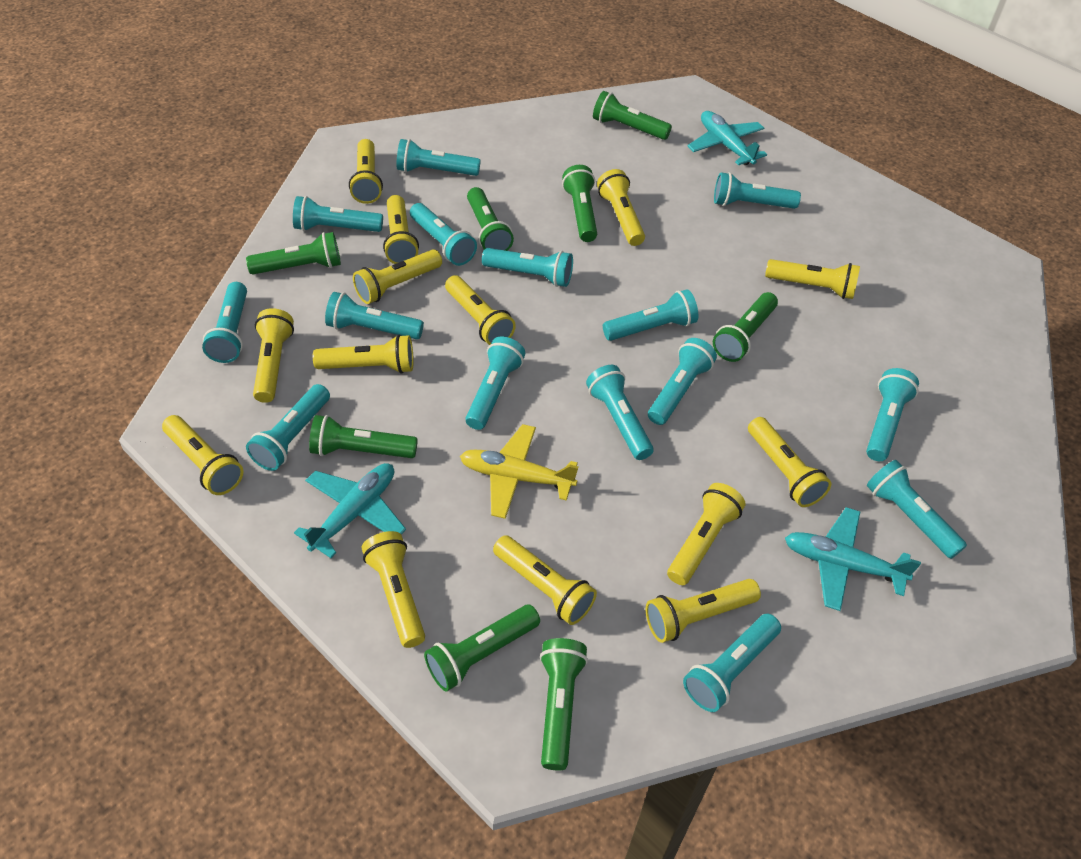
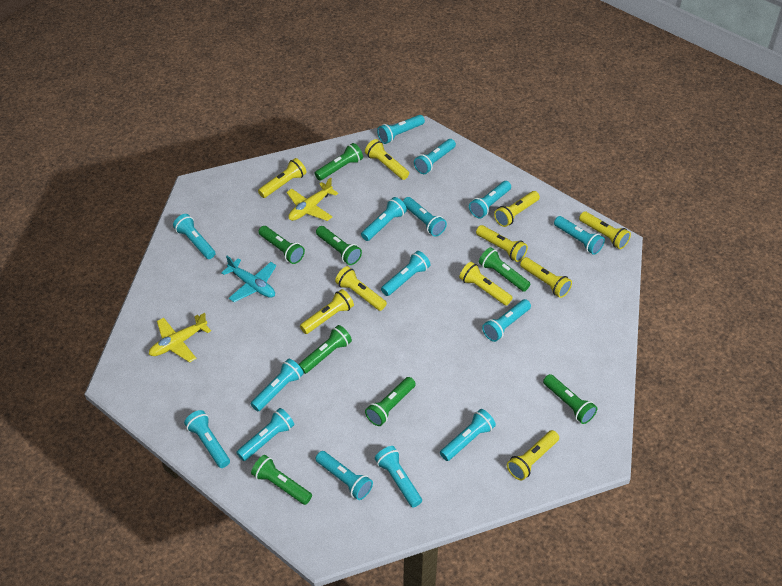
turquoise plane: 3 -> 1
yellow flashlight: 14 -> 10
yellow plane: 1 -> 2

